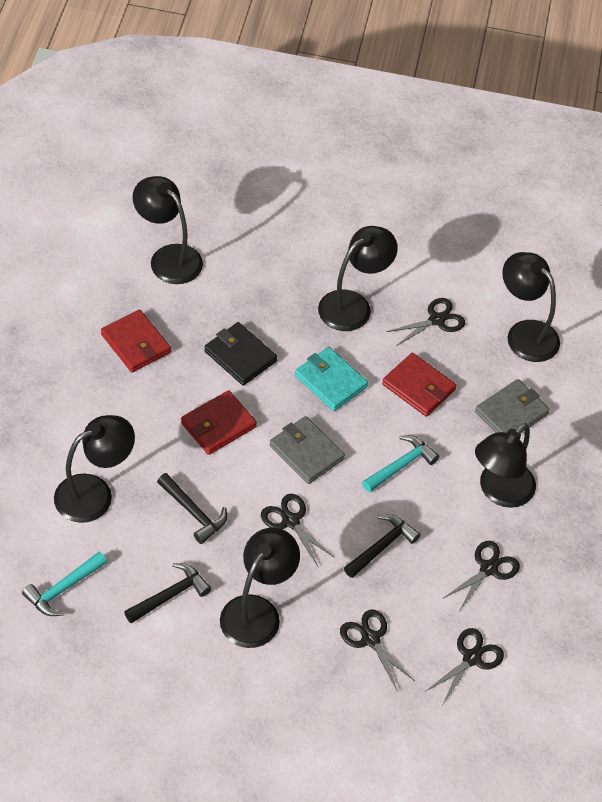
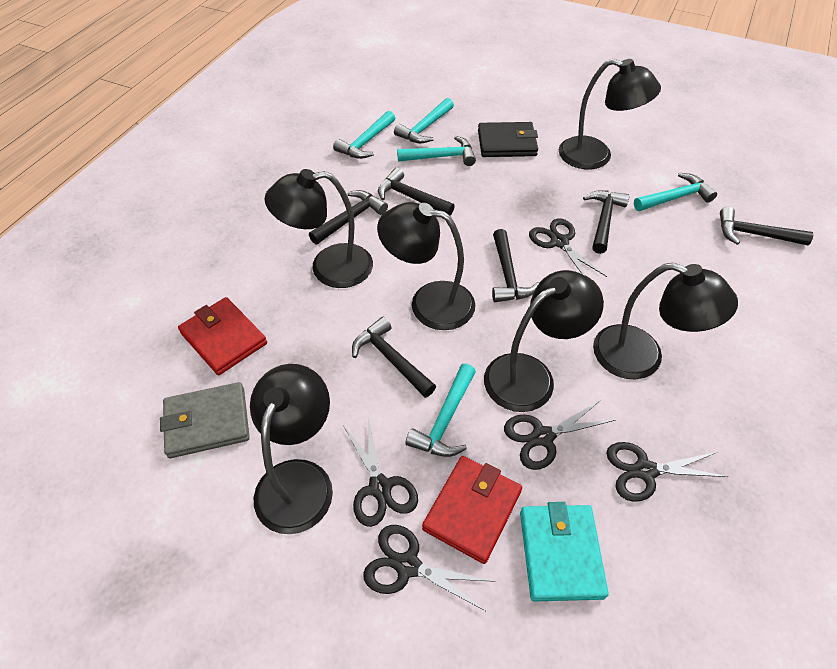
black hammer: 3 -> 6
grey wallet: 2 -> 1
red wallet: 3 -> 2
turquoise hammer: 2 -> 5

